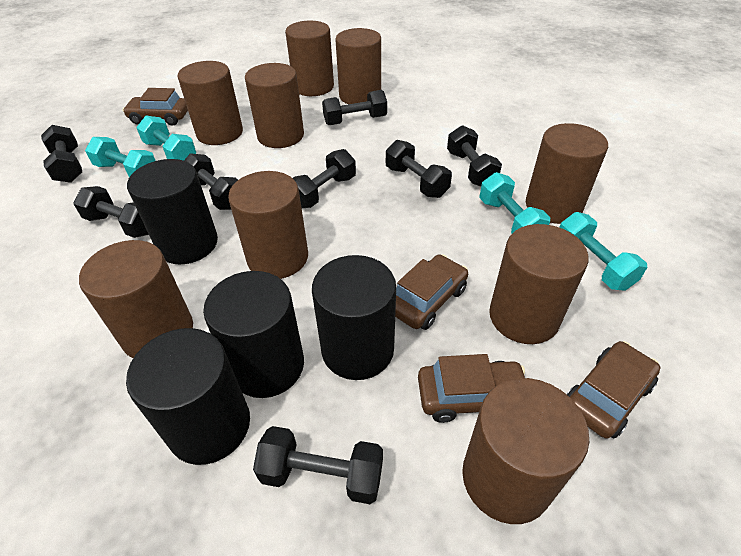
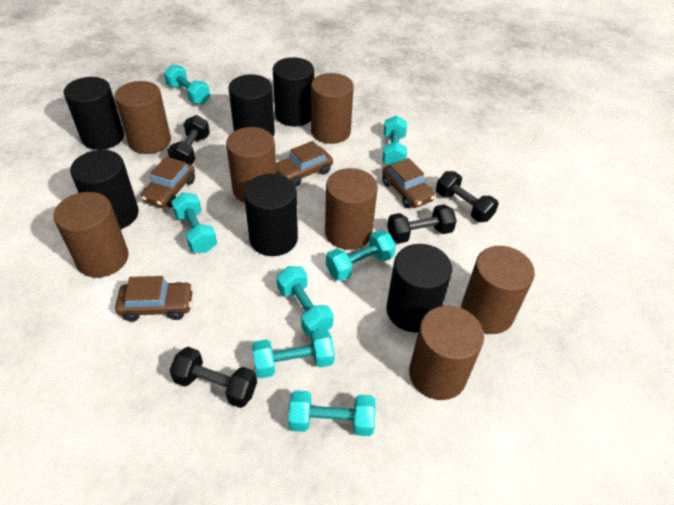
black cylinder: 4 -> 6
black dumbbell: 8 -> 4
brown cylinder: 9 -> 7
turquoise dumbbell: 4 -> 7

